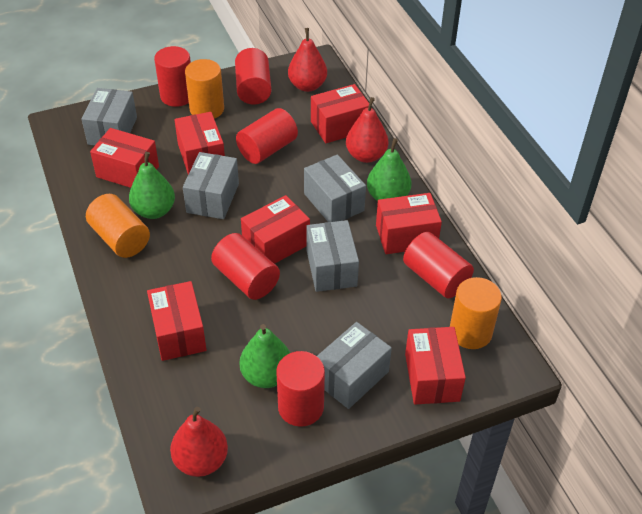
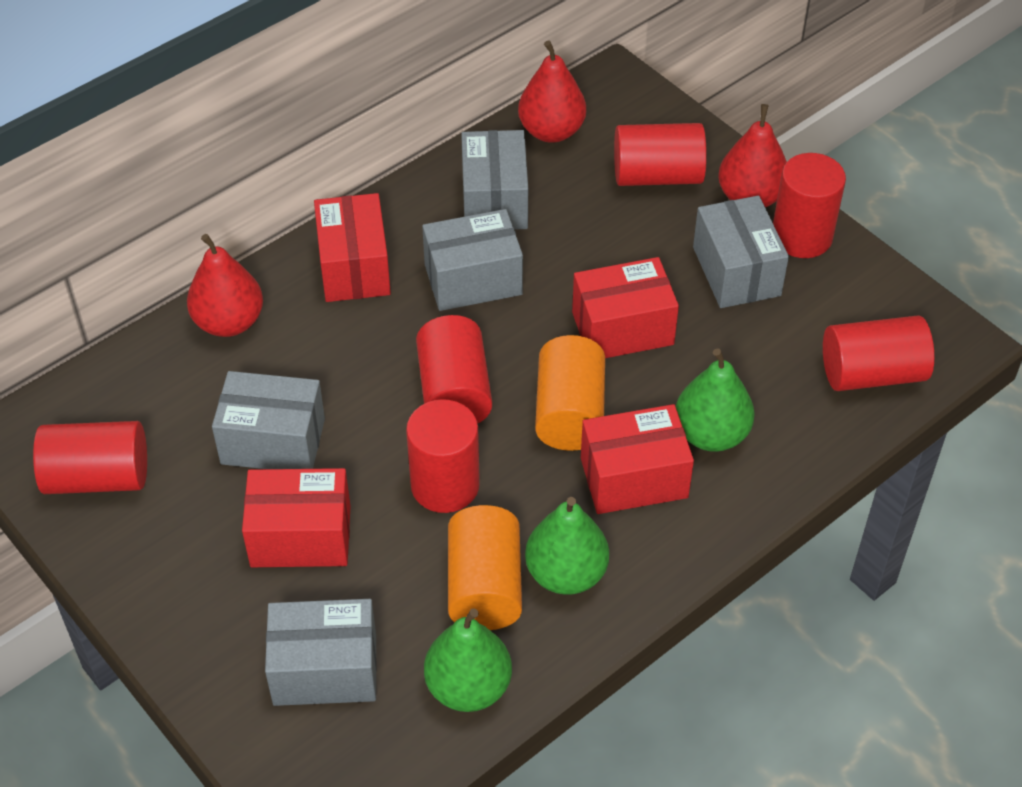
orange cylinder: 3 -> 2
red box: 7 -> 4

